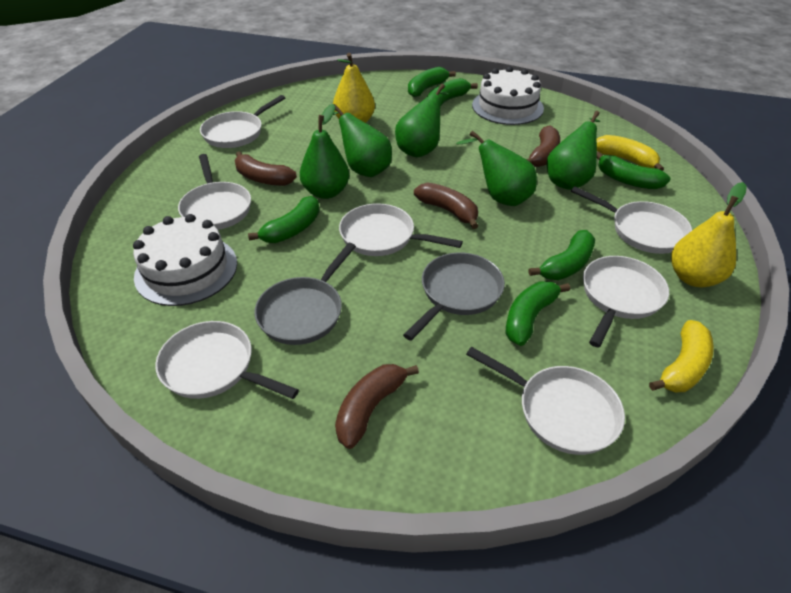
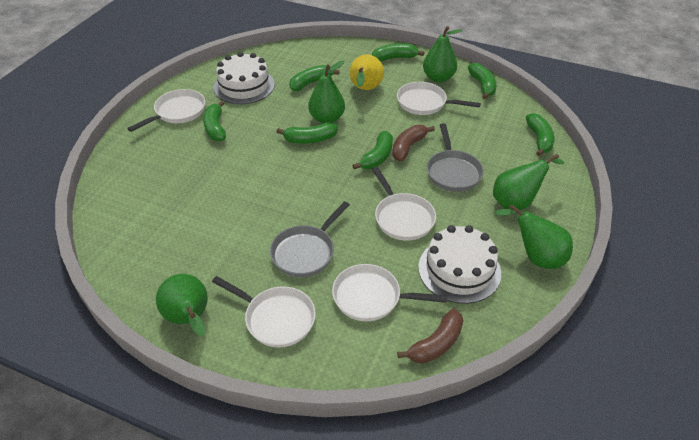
brown banana: 4 -> 2
green banana: 6 -> 7
white pan: 7 -> 5
yellow banana: 2 -> 0
yellow pear: 2 -> 1

